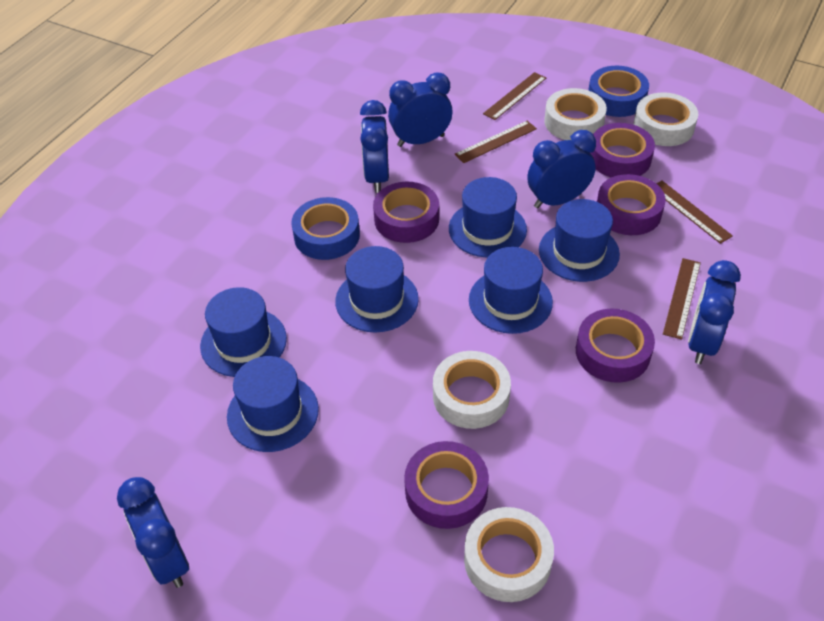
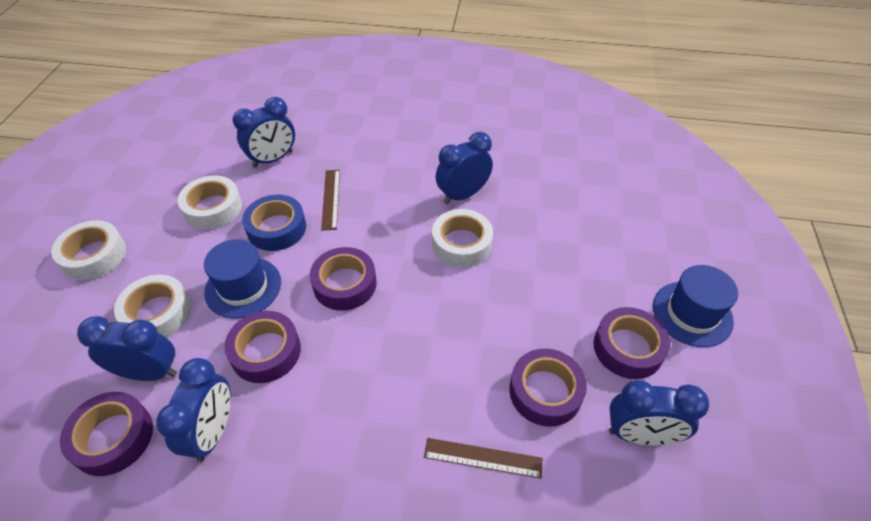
blue hat: 6 -> 2
blue tape: 2 -> 1
brown ruler: 4 -> 2

